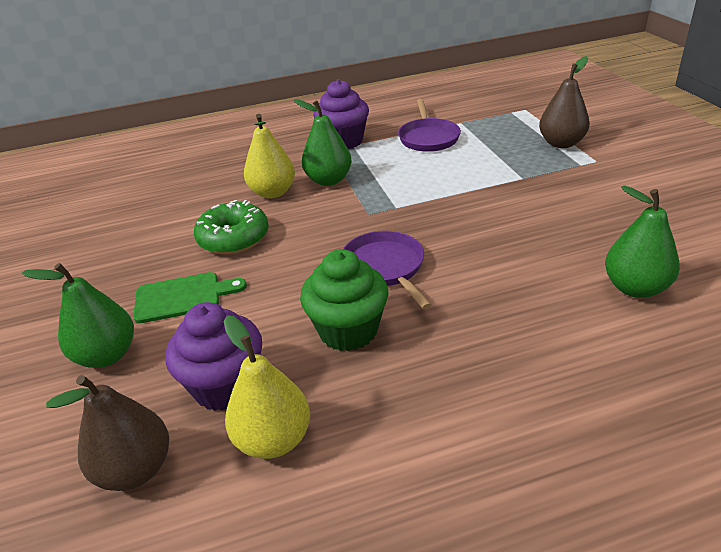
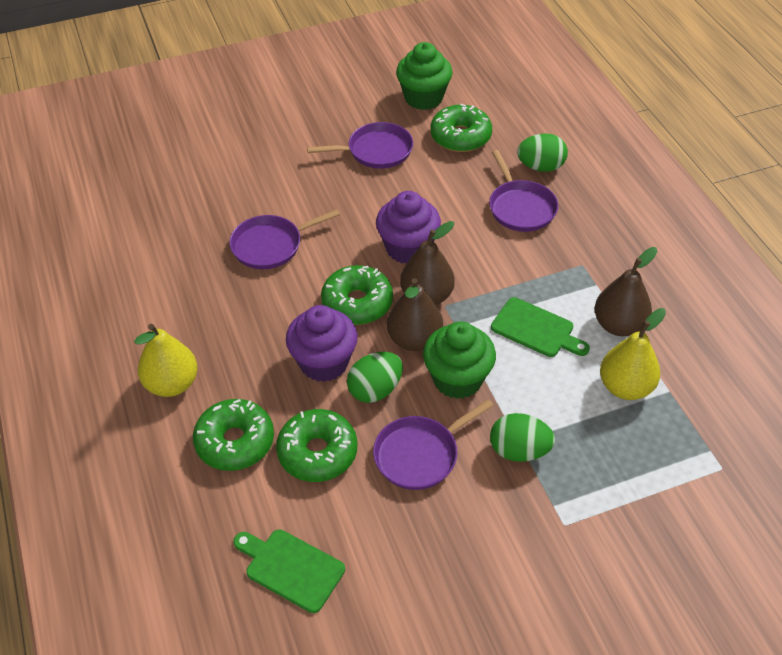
brown pear: 2 -> 3
green cupcake: 1 -> 2
green cutting board: 1 -> 2
green donut: 1 -> 4
green egg: 0 -> 3
green pear: 3 -> 0
purple pan: 2 -> 4

